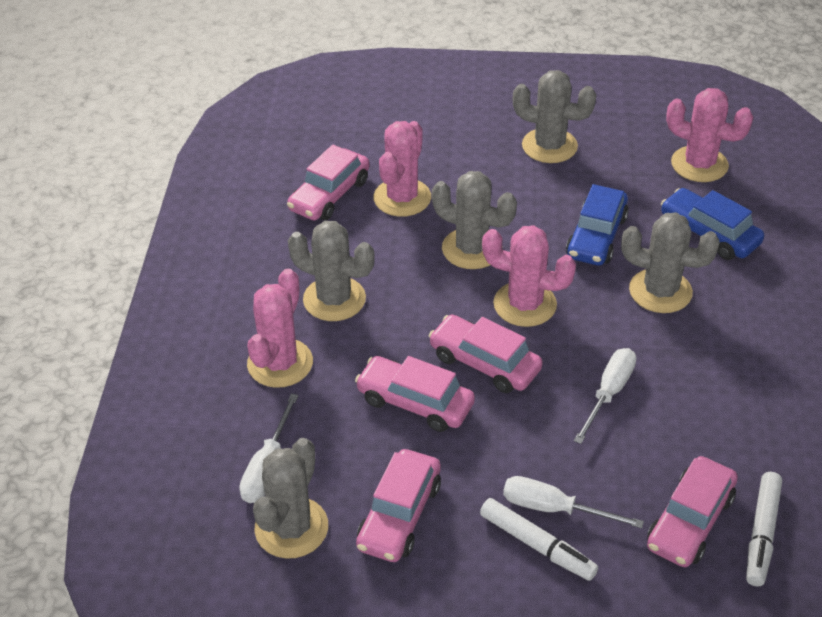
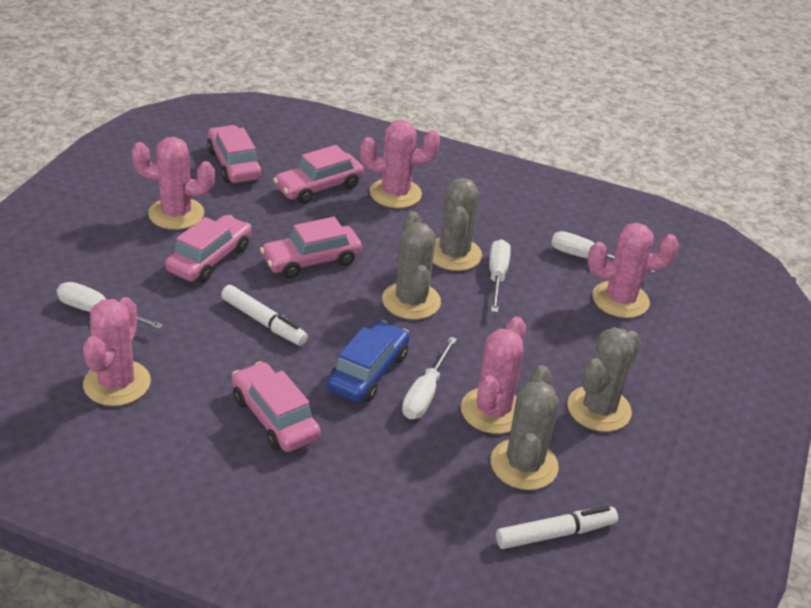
blue car: 2 -> 1
grey cactus: 5 -> 4
pink cactus: 4 -> 5
white screwdriver: 3 -> 4

